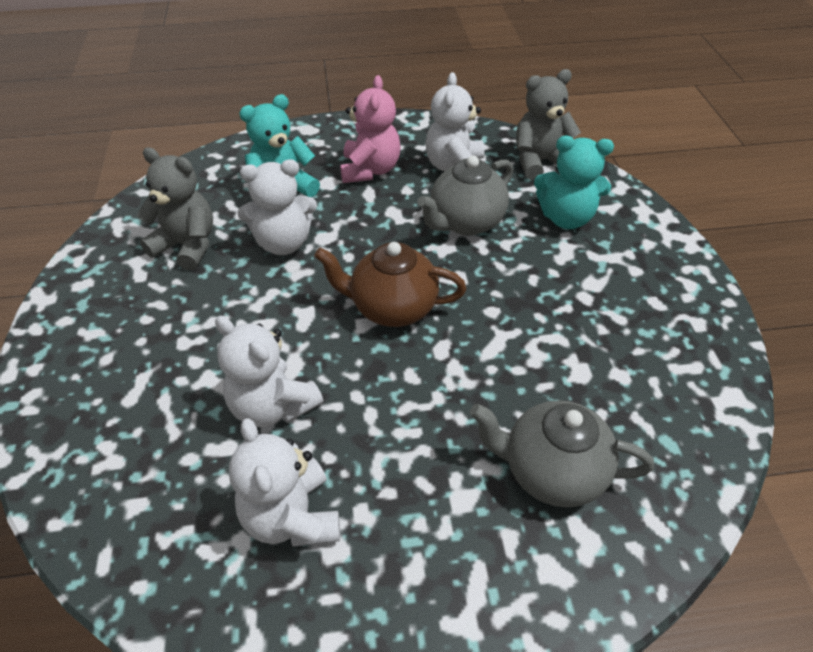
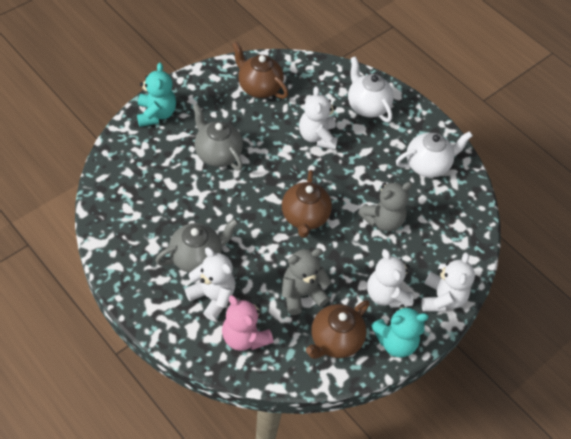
brown teapot: 1 -> 3
white teapot: 0 -> 2

